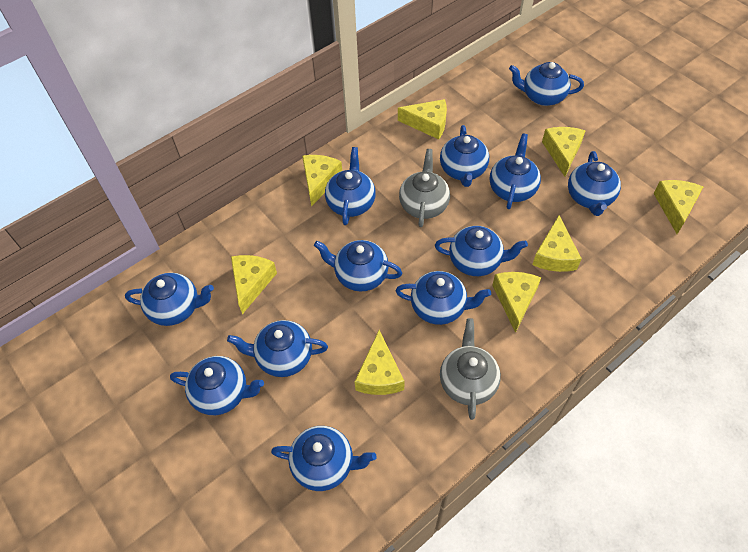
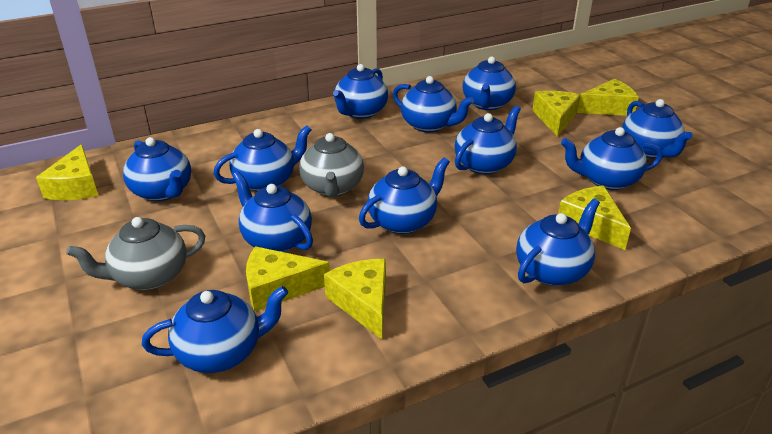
yellow cheese: 8 -> 6

